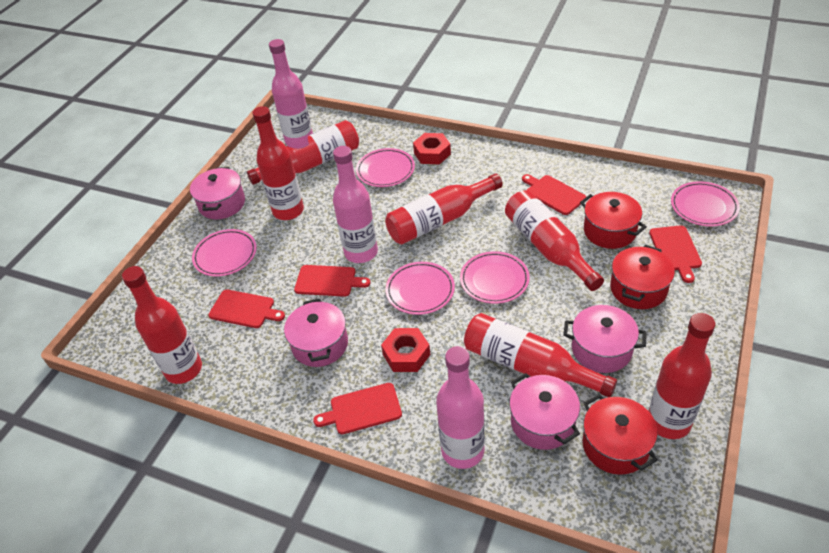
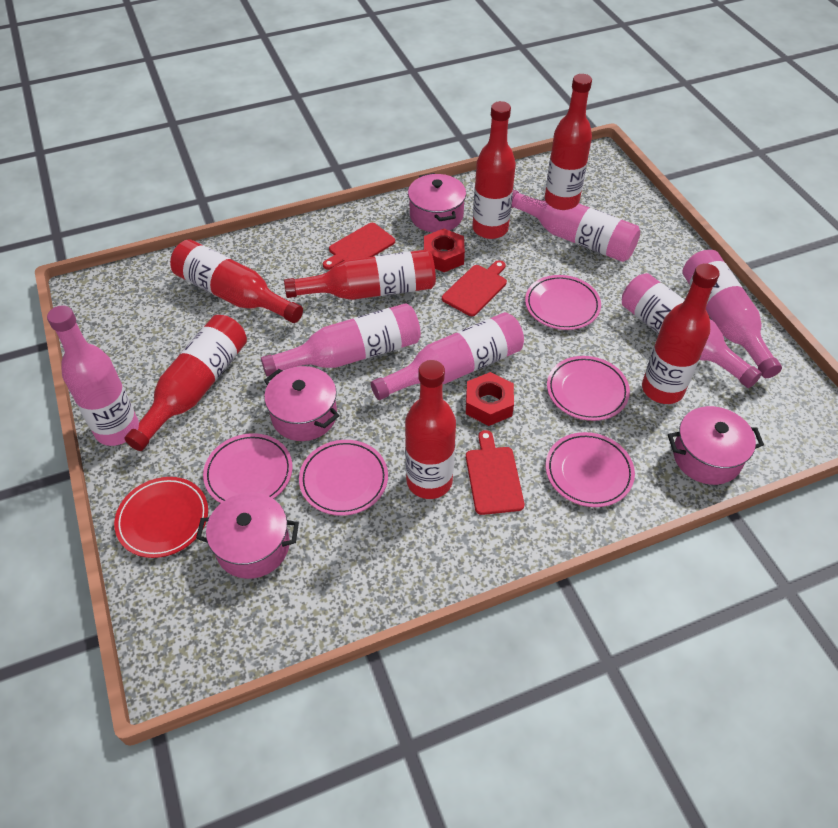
pink bottle: 3 -> 6
red cutting board: 5 -> 3
red plate: 0 -> 1
red pot: 3 -> 0

